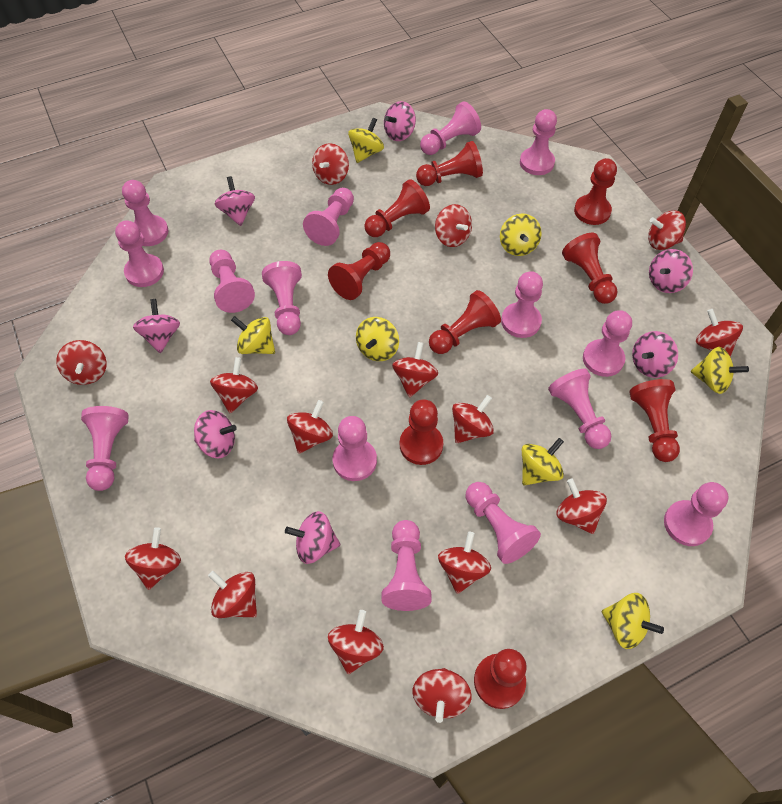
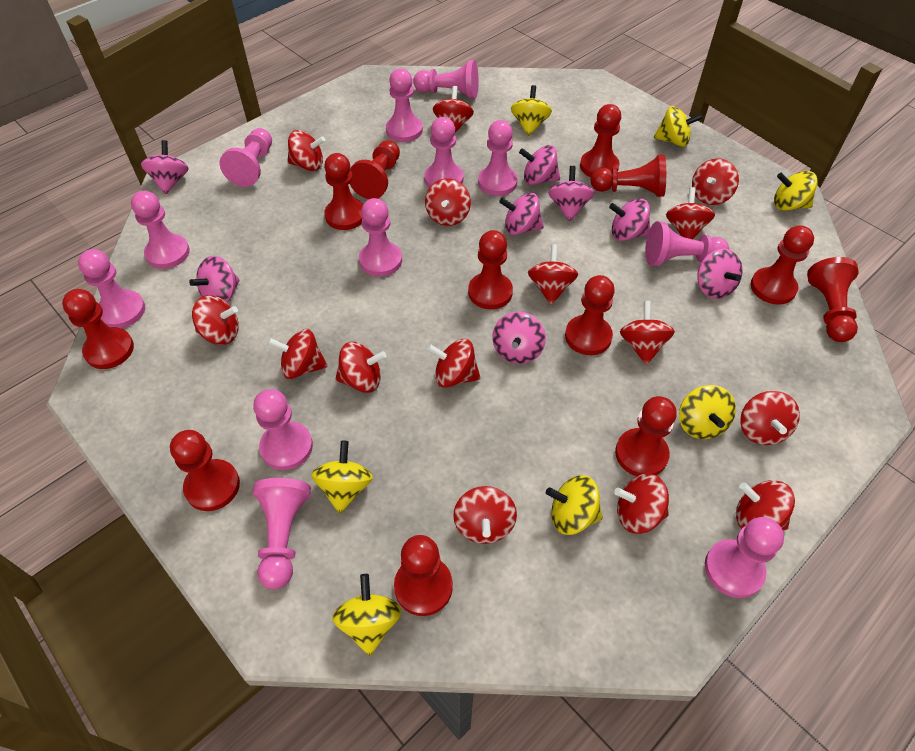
pink pawn: 15 -> 12
pink spinning top: 7 -> 8
red pawn: 9 -> 12

